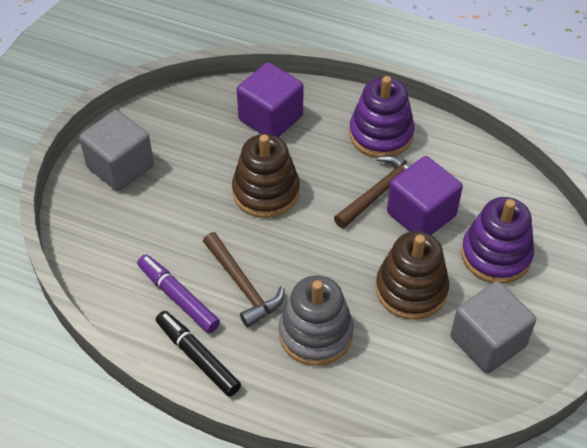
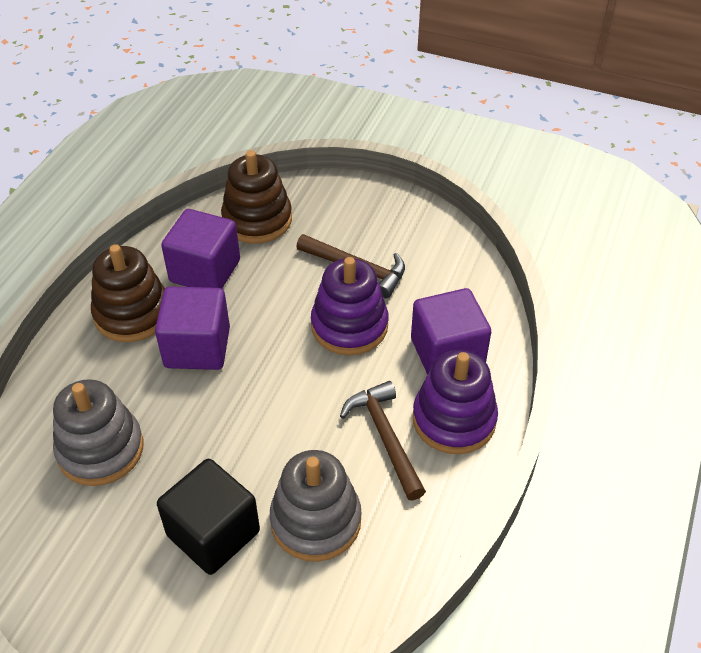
black cube: 0 -> 1
black marker: 1 -> 0
grey cube: 2 -> 0
grey stacking toy: 1 -> 2
purple cube: 2 -> 3
purple marker: 1 -> 0

